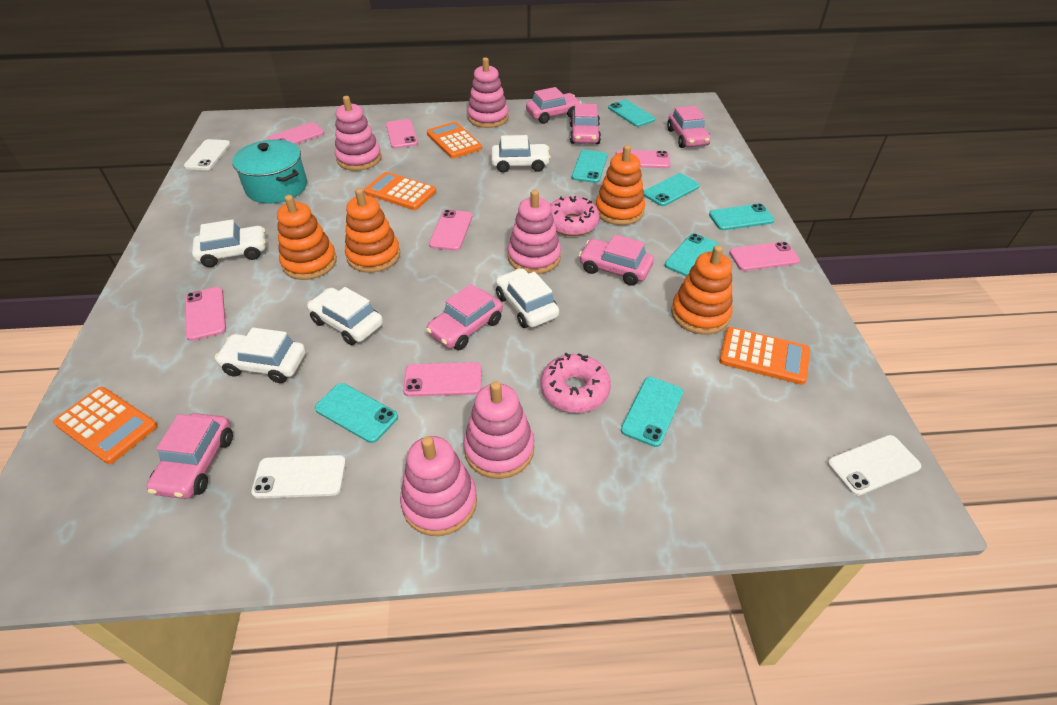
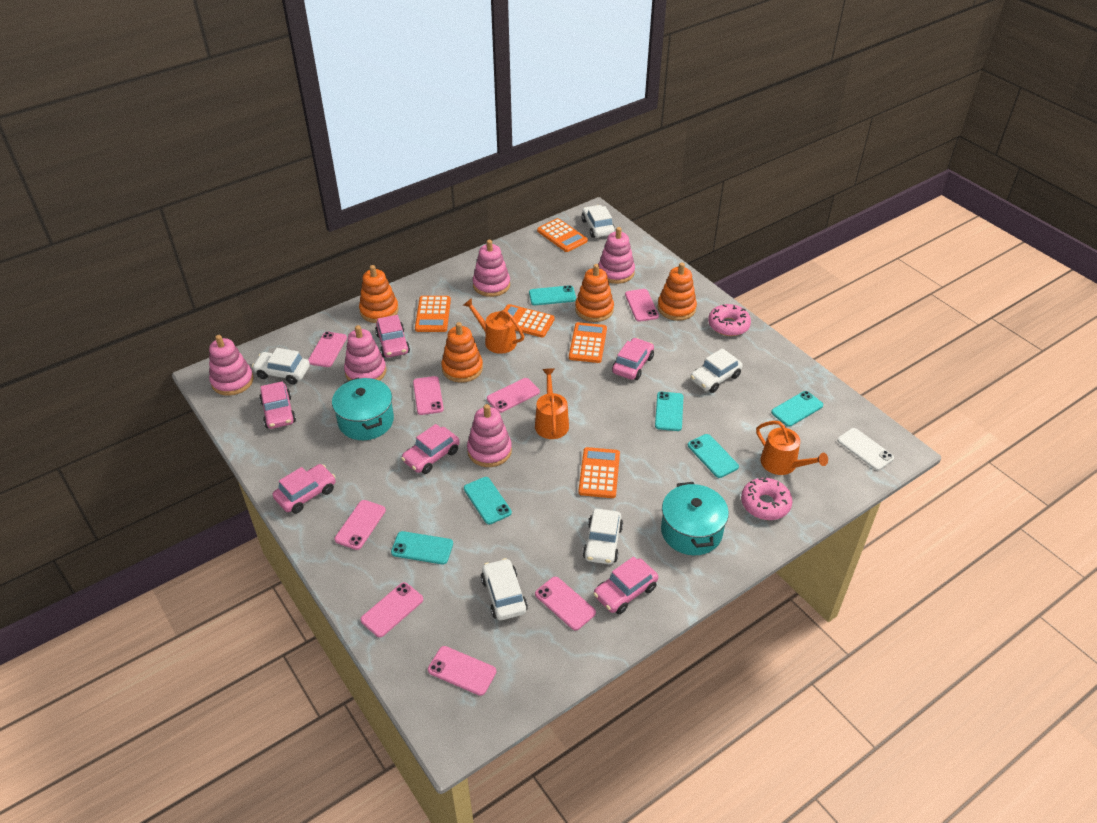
orange calculator: 4 -> 5
orange watering can: 0 -> 3
pink phone: 7 -> 8
turquoise phone: 7 -> 6
turquoise pot: 1 -> 2
white phone: 3 -> 1

